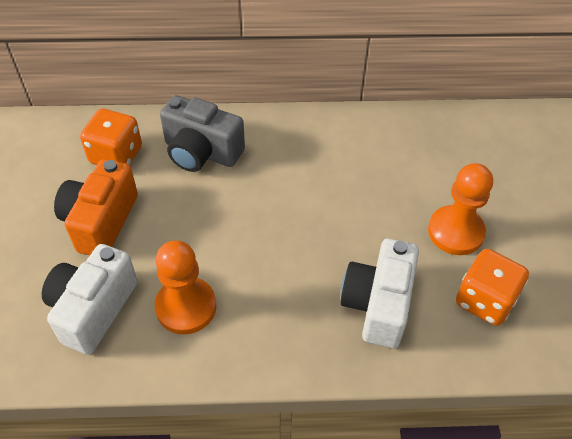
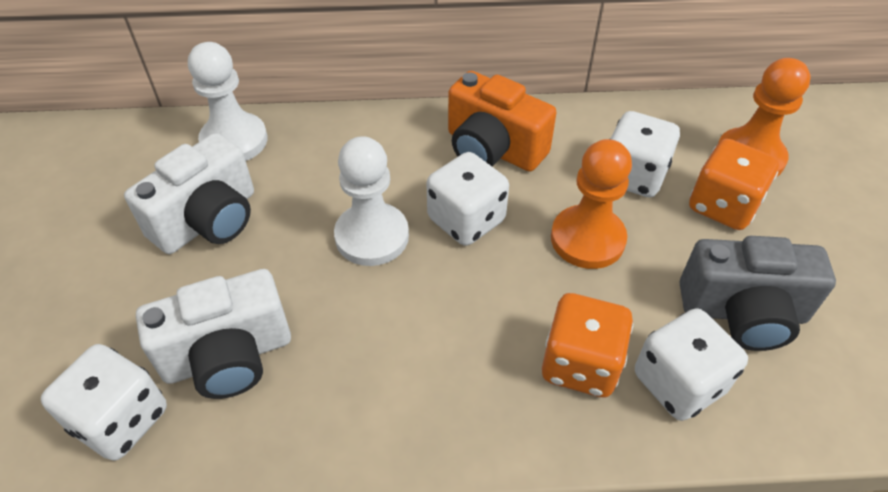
white dice: 0 -> 4
white pawn: 0 -> 2

